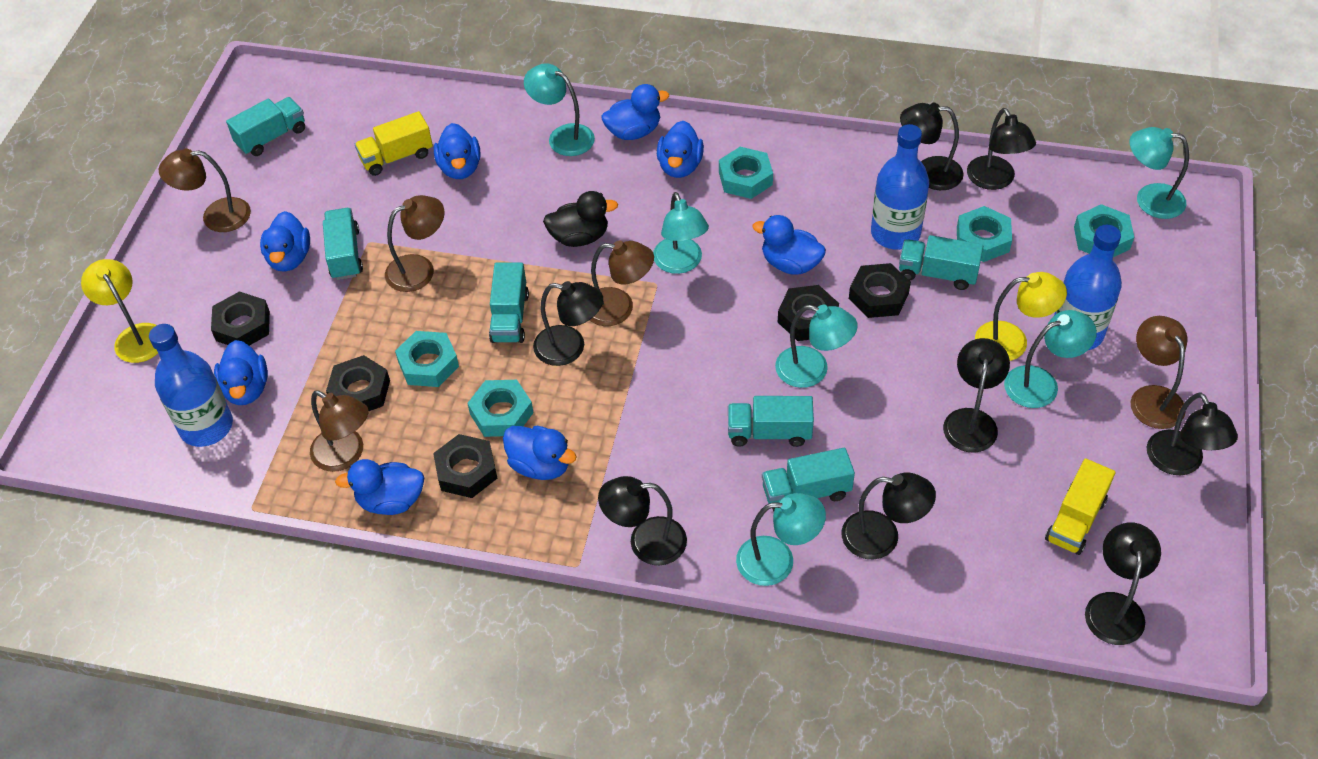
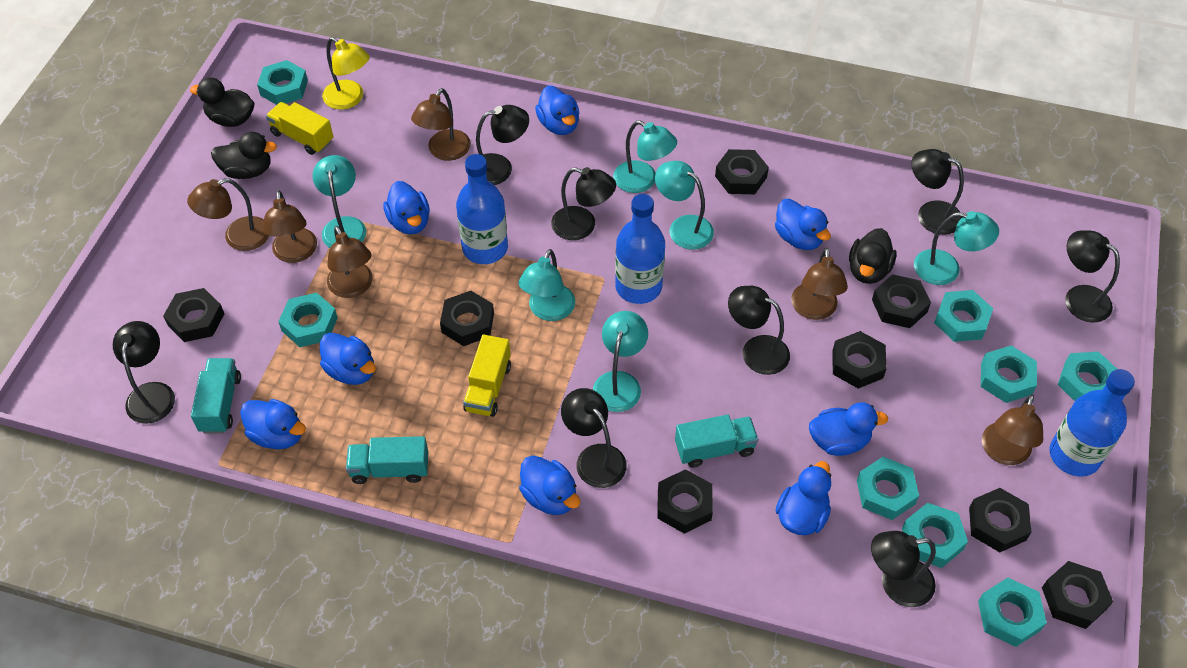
black duck: 1 -> 3
black nut: 5 -> 8
brown lamp: 5 -> 6
turquoise nut: 5 -> 8
turquoise truck: 6 -> 3
yellow lamp: 2 -> 1

